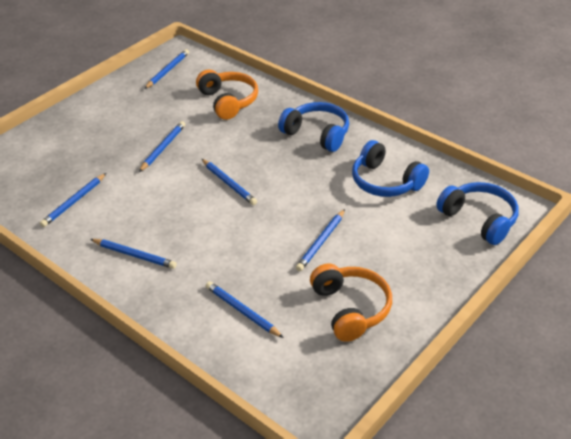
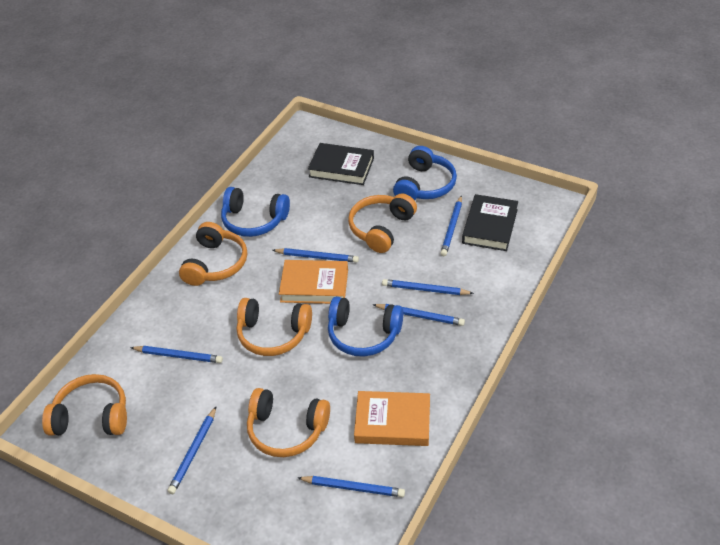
black book: 0 -> 2
orange book: 0 -> 2
orange headphones: 2 -> 5

